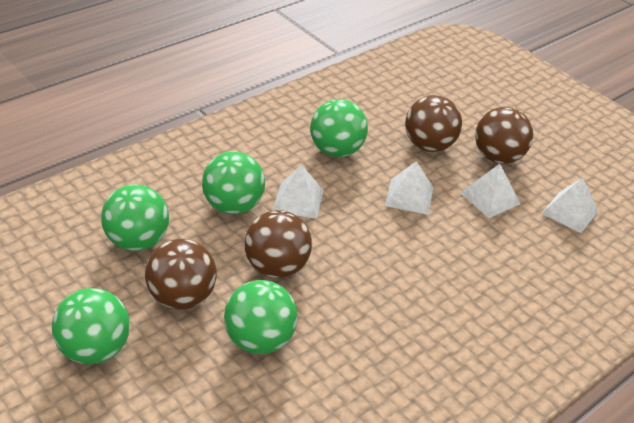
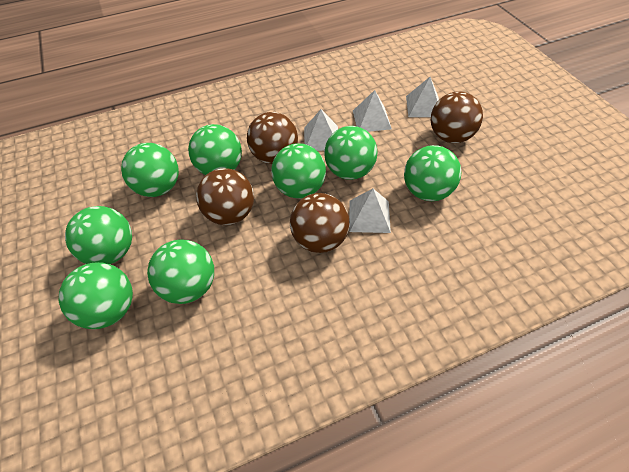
green ball: 5 -> 8

